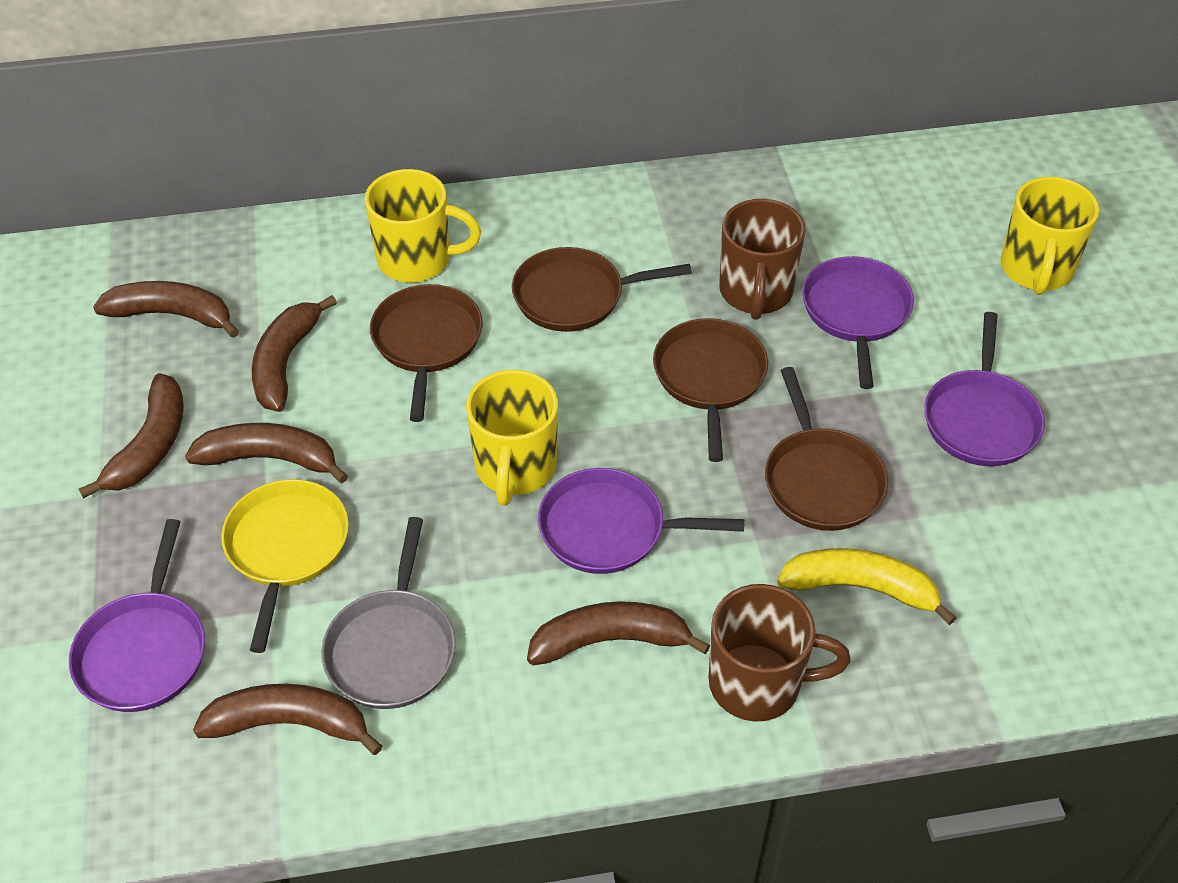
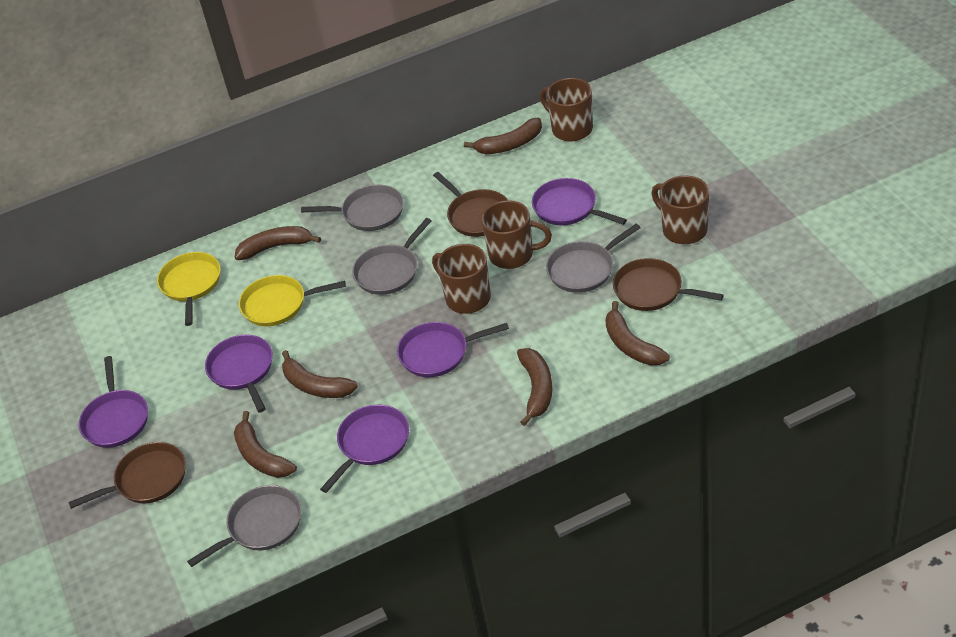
brown mug: 2 -> 4
brown pan: 4 -> 3
grey pan: 1 -> 4
purple pan: 4 -> 5
yellow banana: 1 -> 0
yellow mug: 3 -> 0
yellow pan: 1 -> 2

